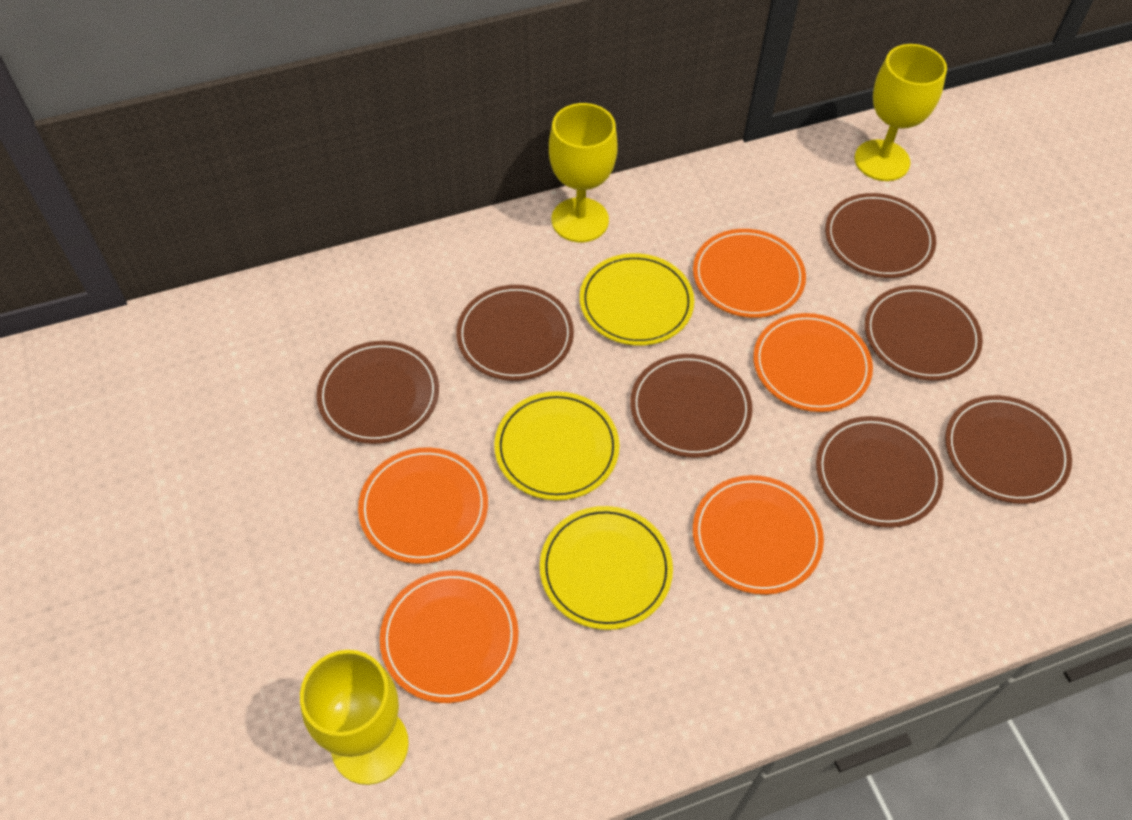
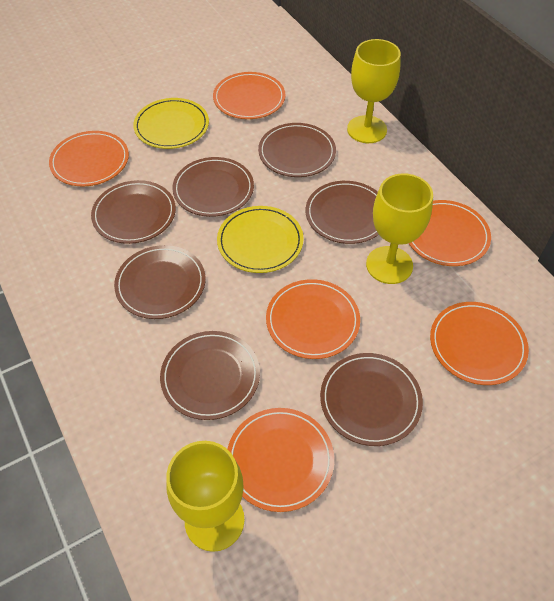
orange plate: 5 -> 6
yellow plate: 3 -> 2

